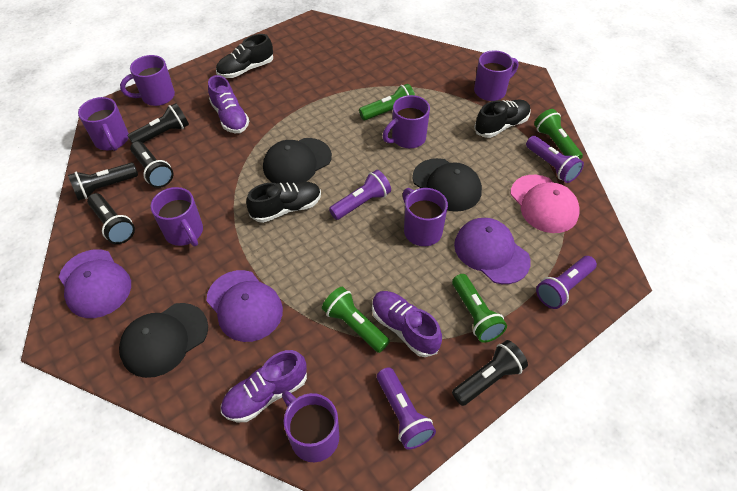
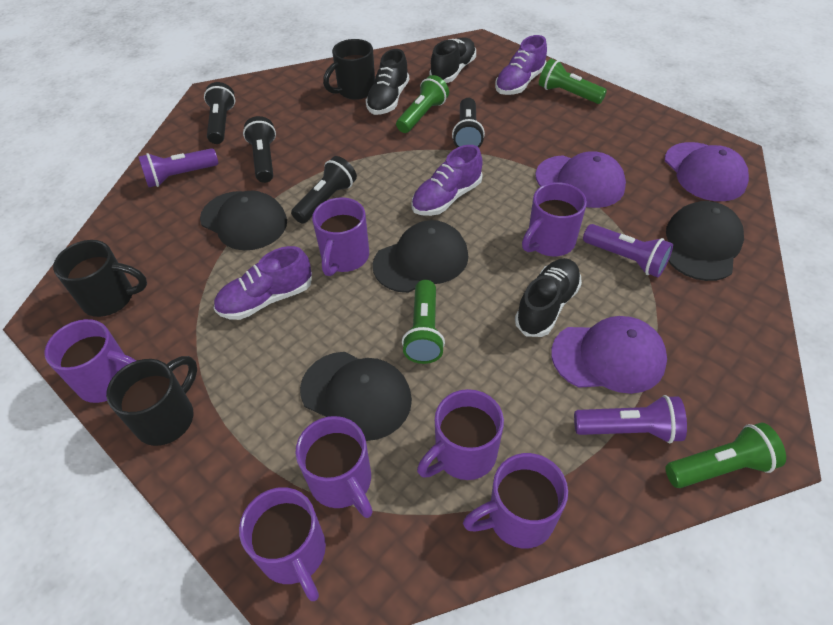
black cap: 3 -> 4
black flashlight: 5 -> 4
black mug: 0 -> 3
pink cap: 1 -> 0
purple flashlight: 4 -> 3

